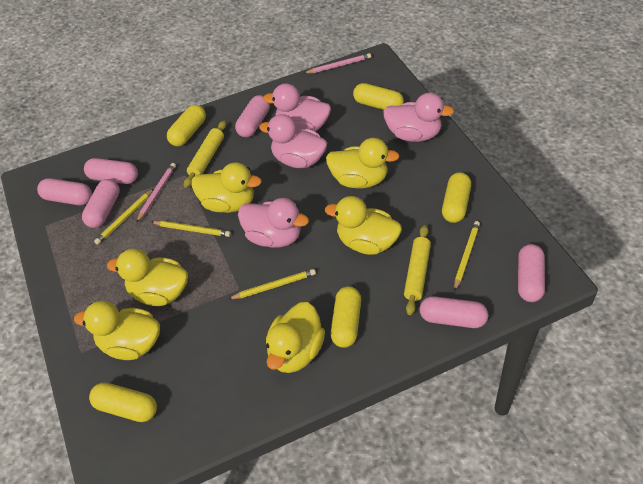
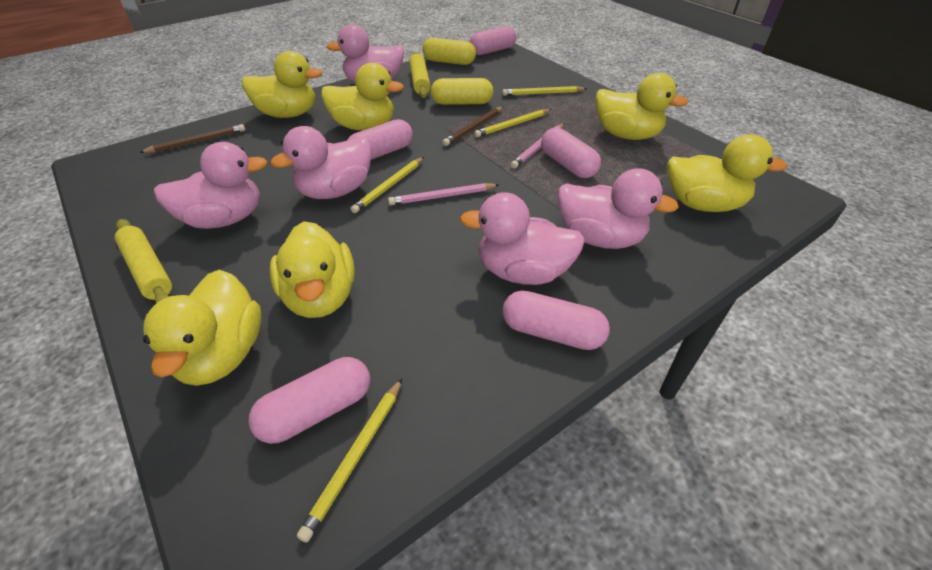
brown pencil: 0 -> 2
pink capsule: 6 -> 5
pink duck: 4 -> 5
yellow capsule: 5 -> 2

